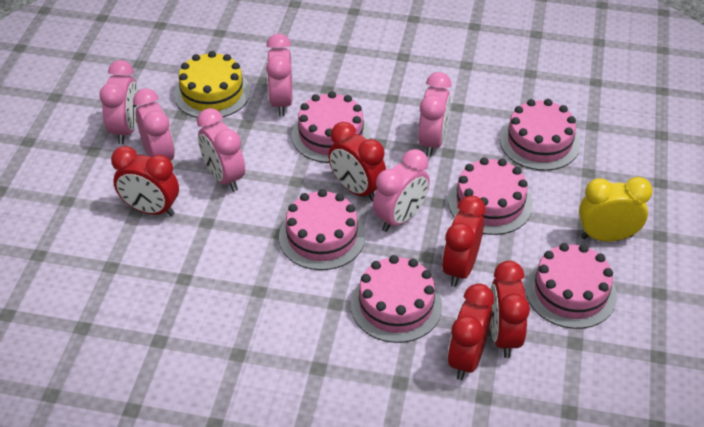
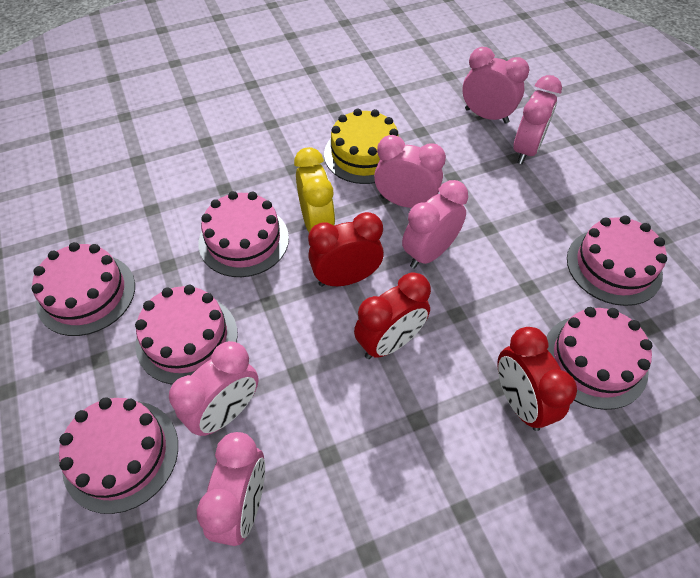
red clock: 5 -> 3

